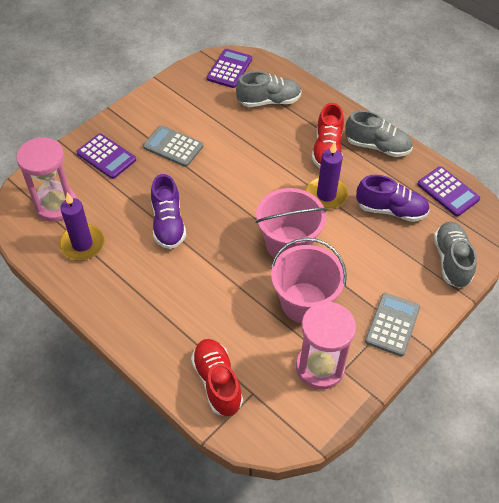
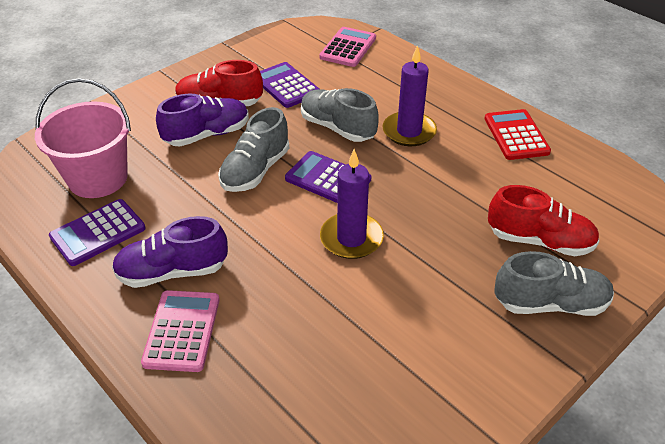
grey calculator: 2 -> 0
pink bucket: 2 -> 1
pink calculator: 0 -> 2
pink hourglass: 2 -> 0
red calculator: 0 -> 1

